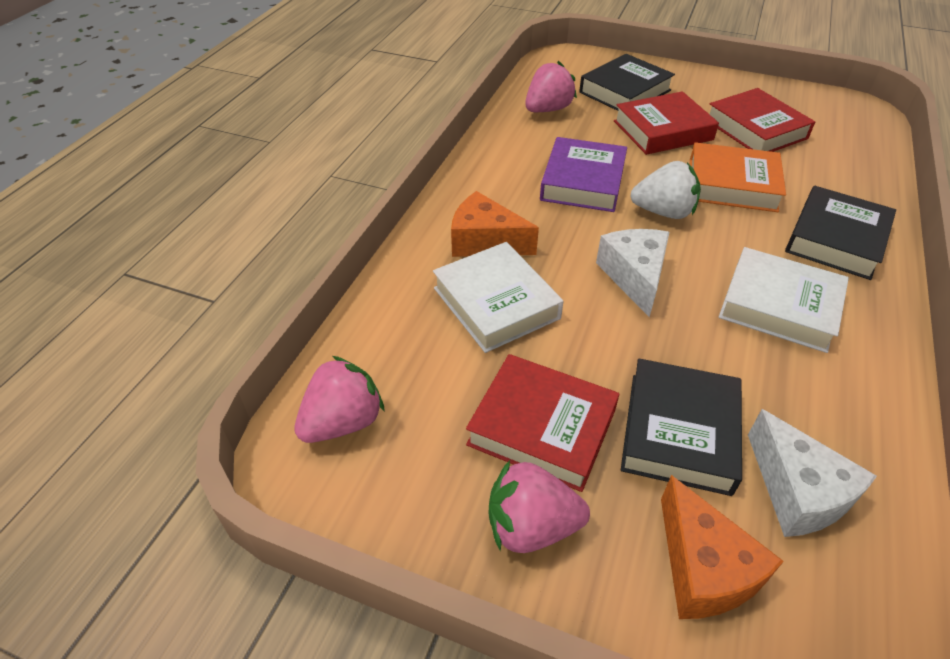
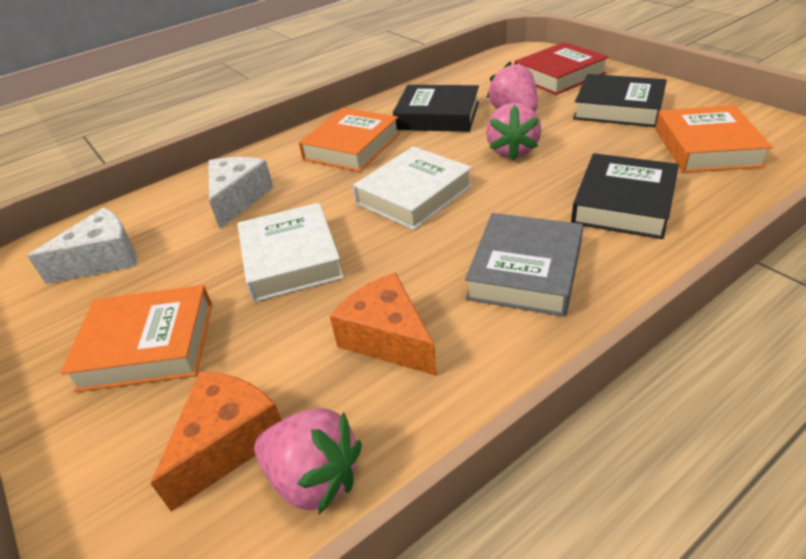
grey book: 0 -> 1
orange book: 1 -> 3
purple book: 1 -> 0
red book: 3 -> 1
white strawberry: 1 -> 0

